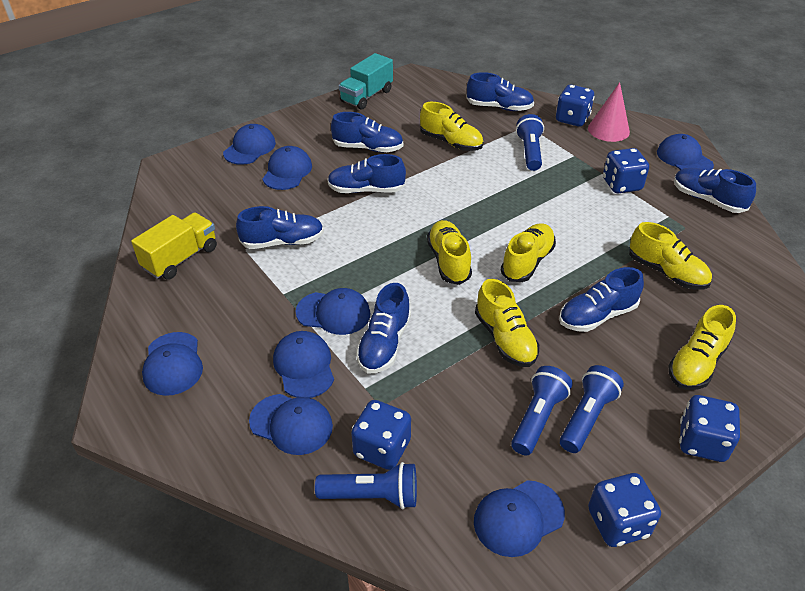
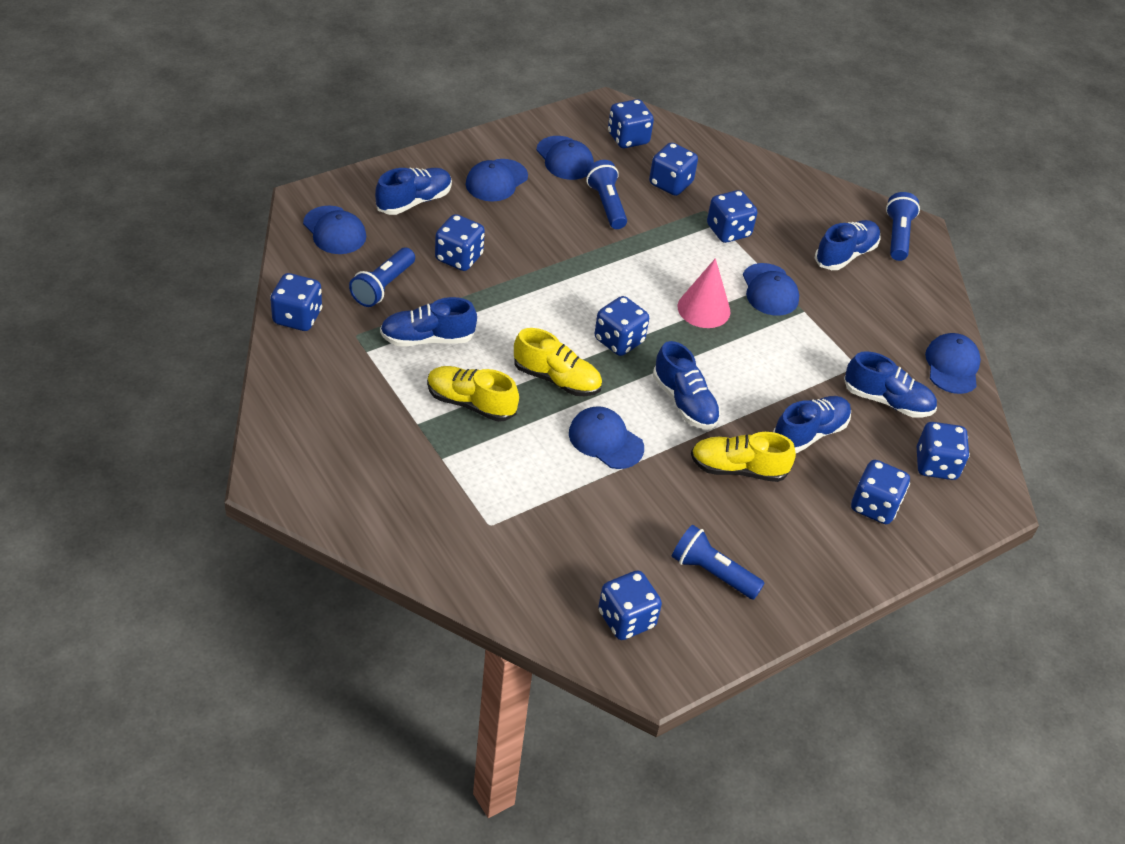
blue cap: 8 -> 6
blue dice: 5 -> 9
blue shoe: 7 -> 6
turquoise truck: 1 -> 0
yellow shoe: 6 -> 3
yellow truck: 1 -> 0

